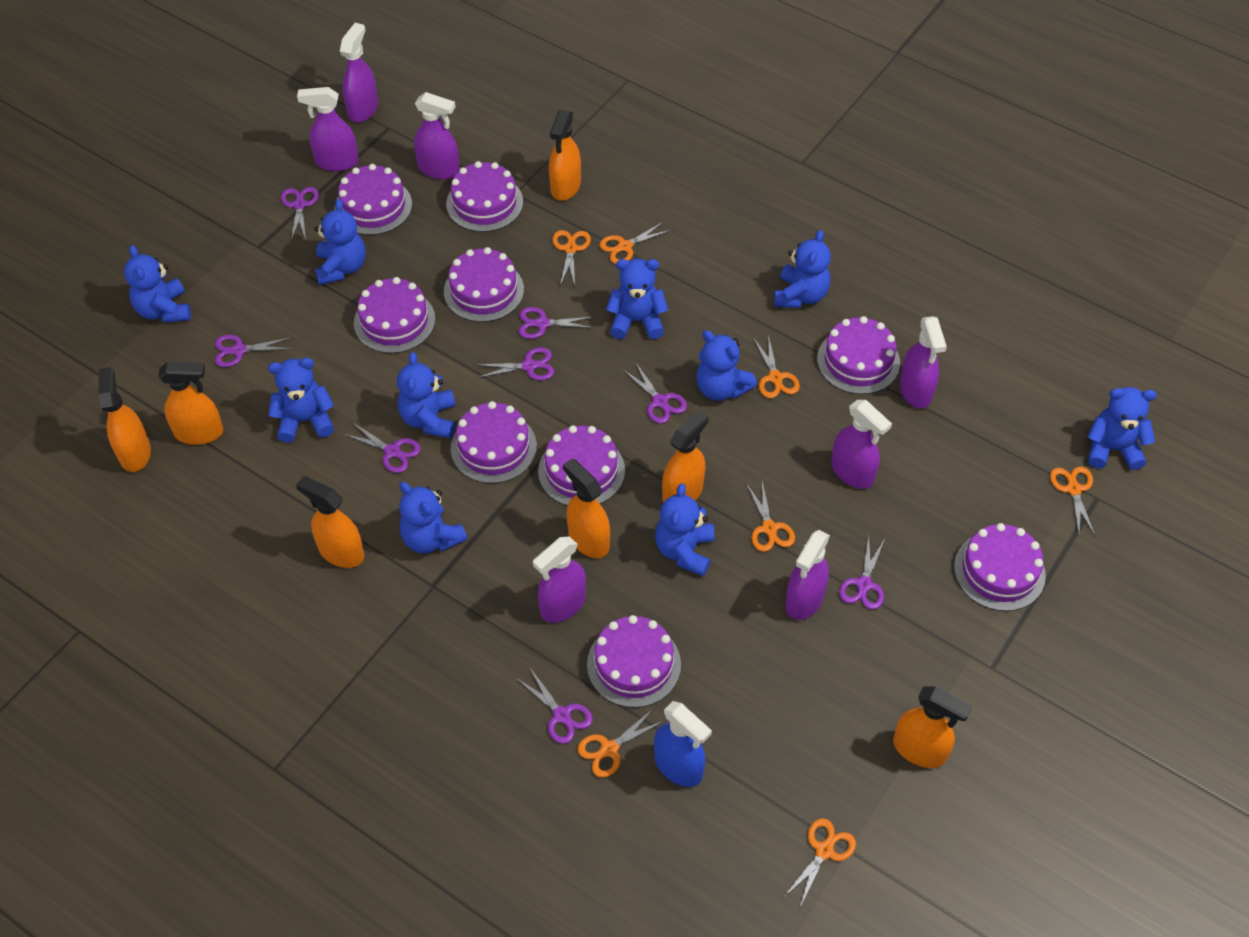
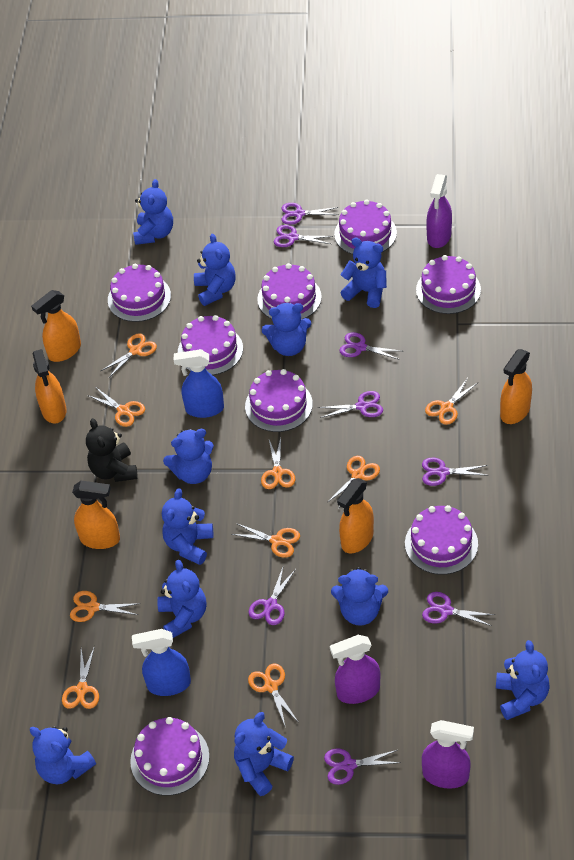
black teddy bear: 0 -> 1
blue spray bottle: 1 -> 2
blue teddy bear: 10 -> 11
orange scissors: 7 -> 9
orange spray bottle: 7 -> 5
purple cake: 9 -> 8
purple spray bottle: 7 -> 3

